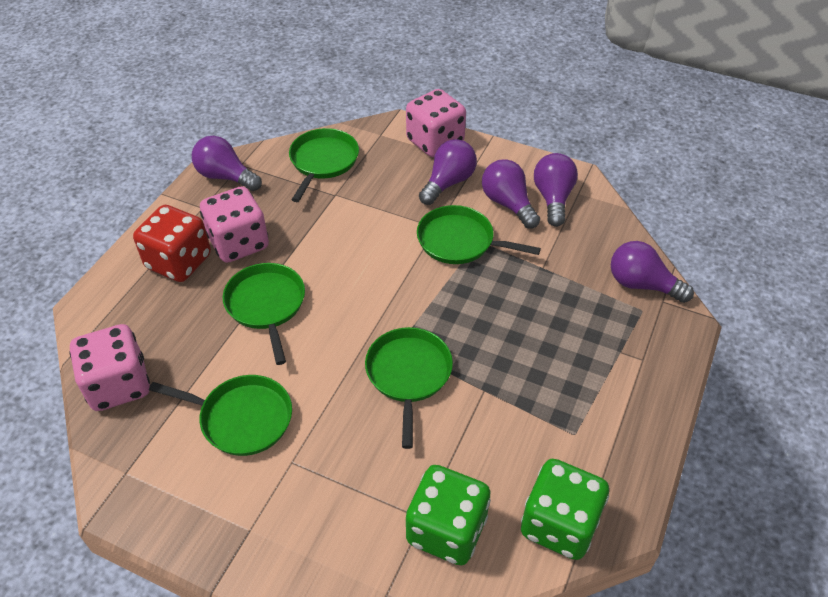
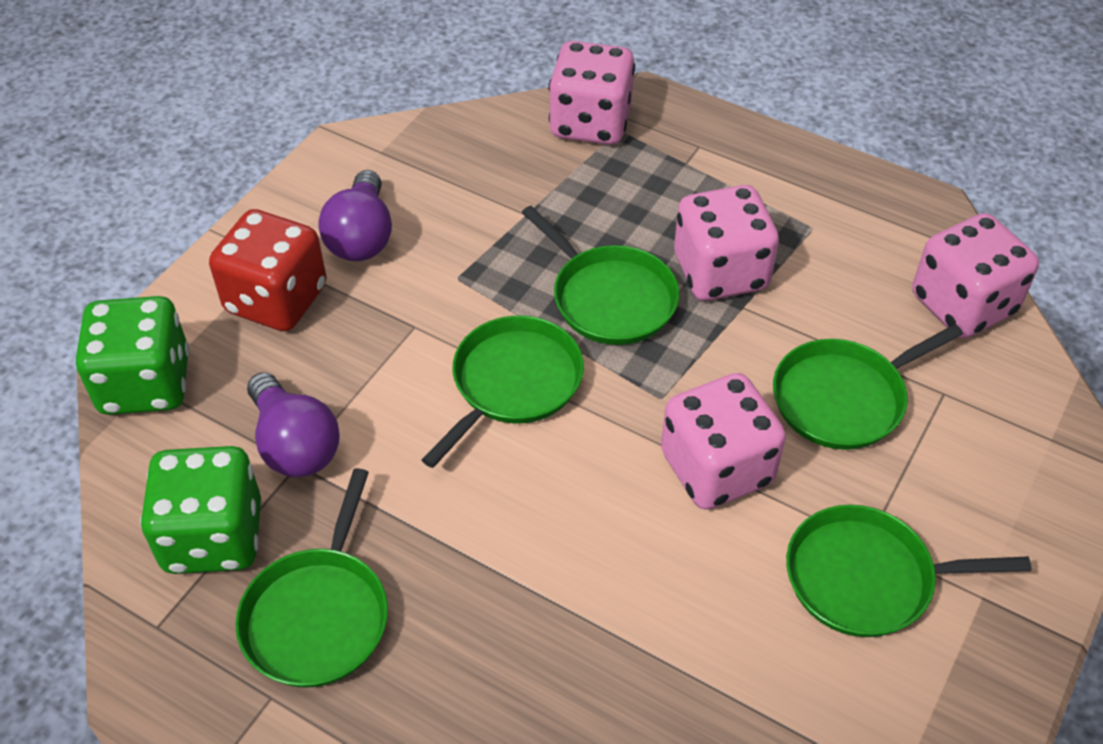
pink dice: 3 -> 4
purple light bulb: 5 -> 2

